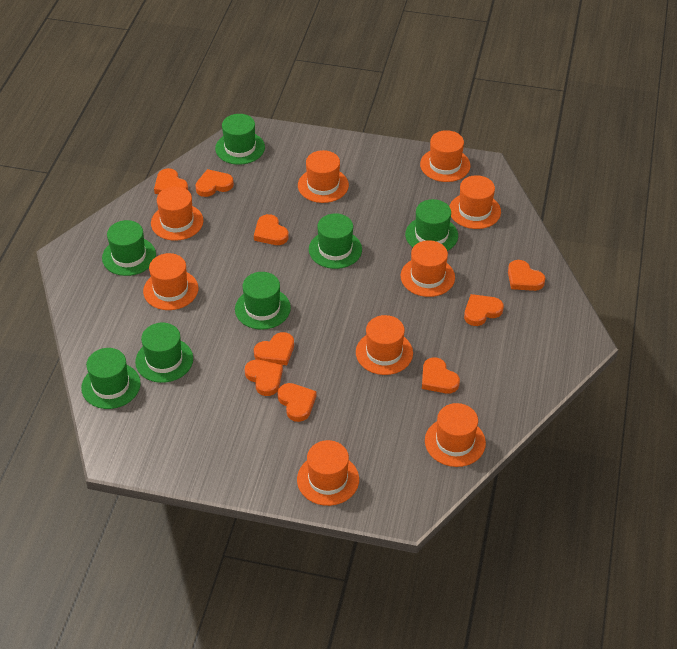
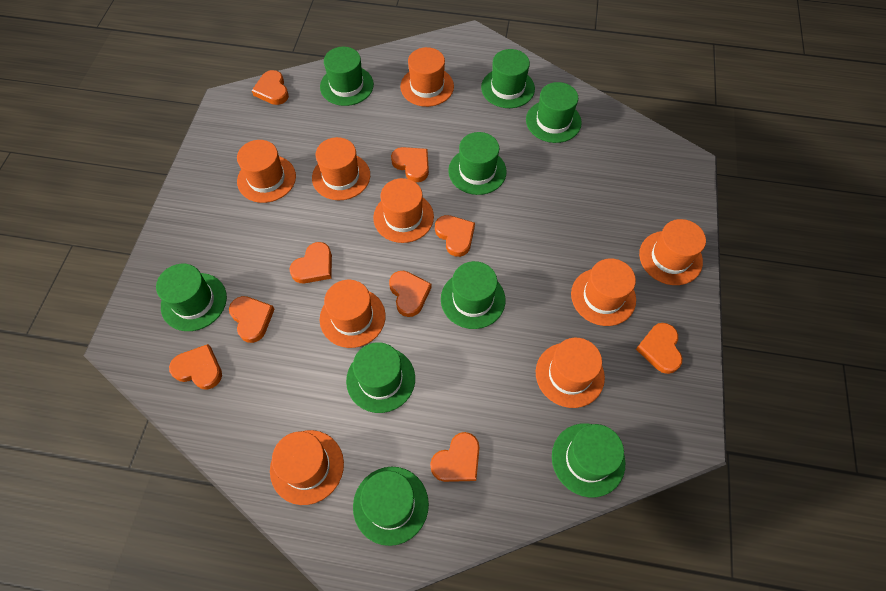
green hat: 7 -> 9

